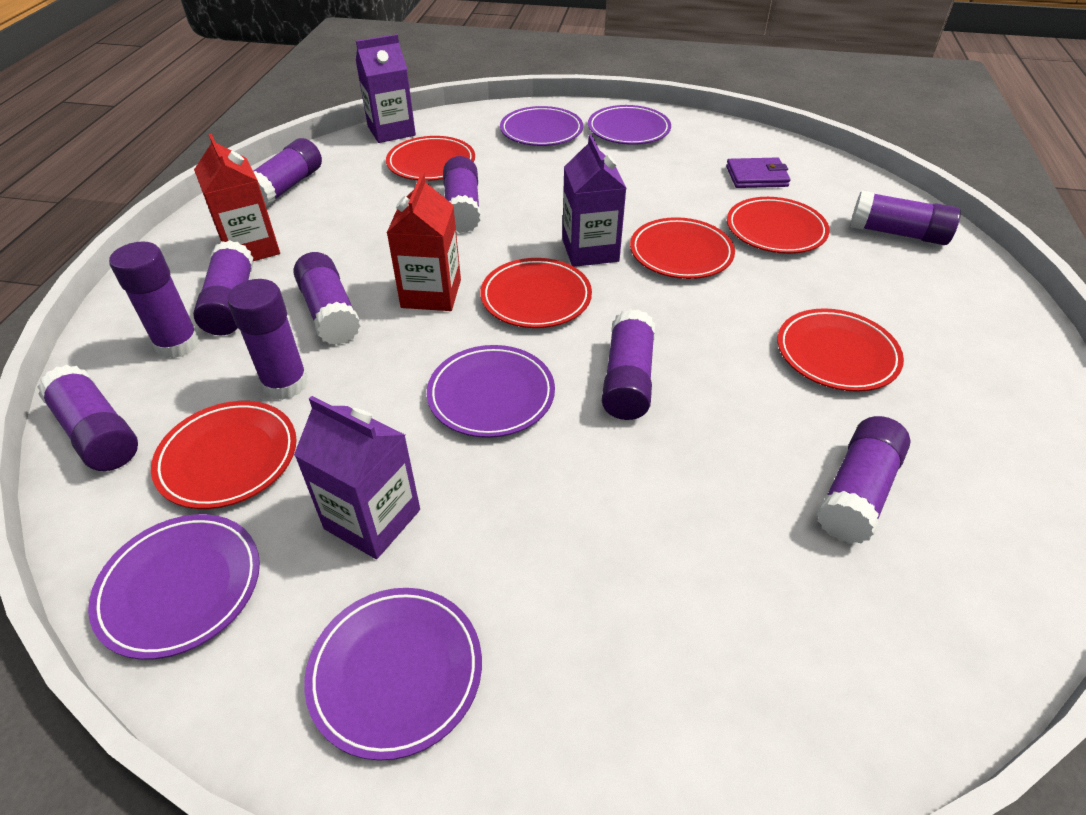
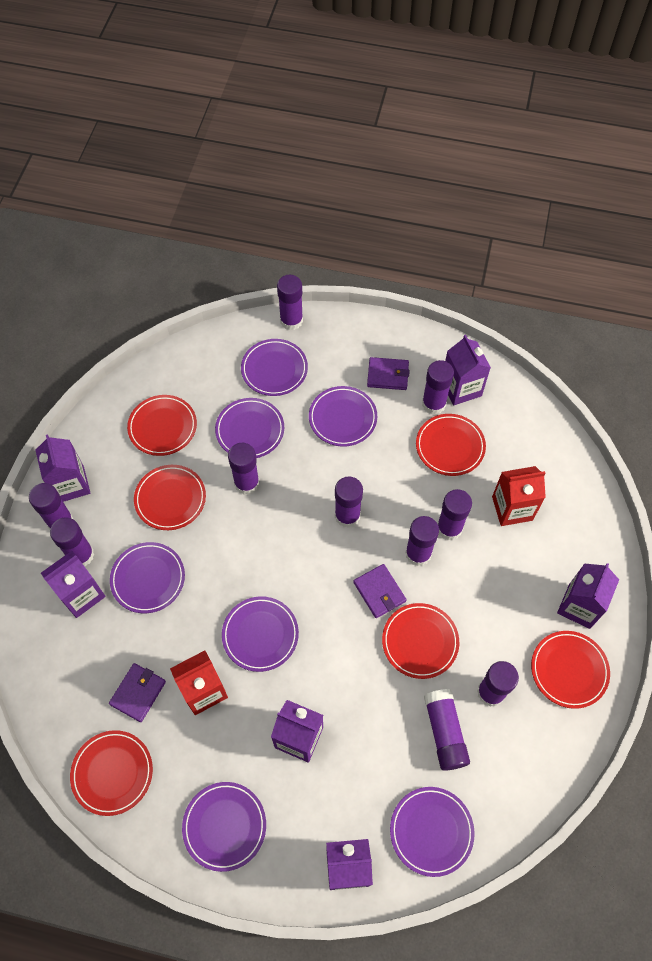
purple carton: 3 -> 6
purple plate: 5 -> 7
purple wallet: 1 -> 3

